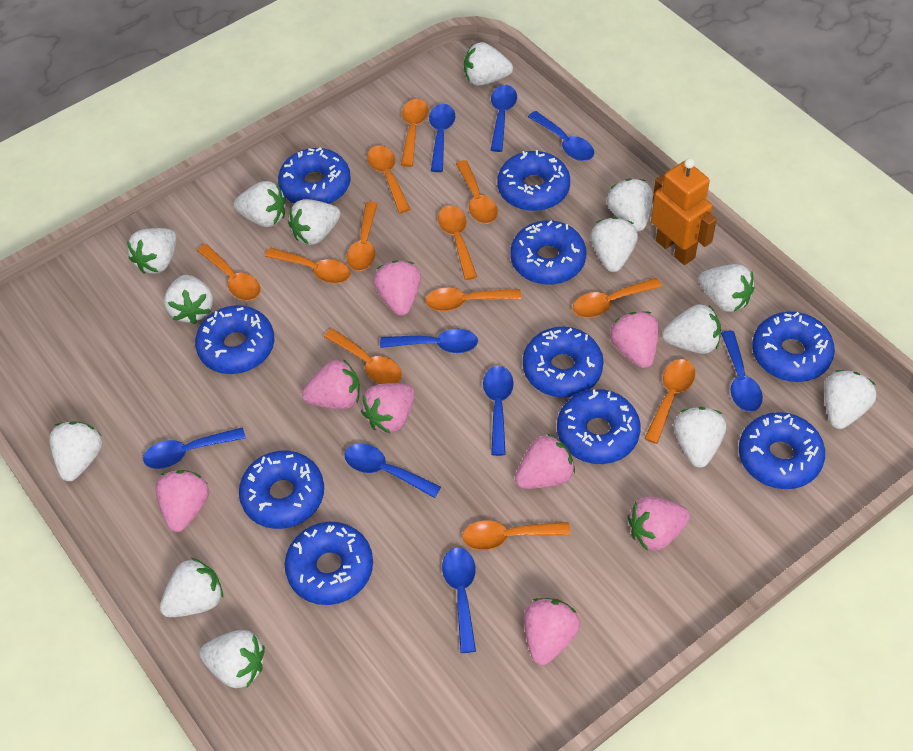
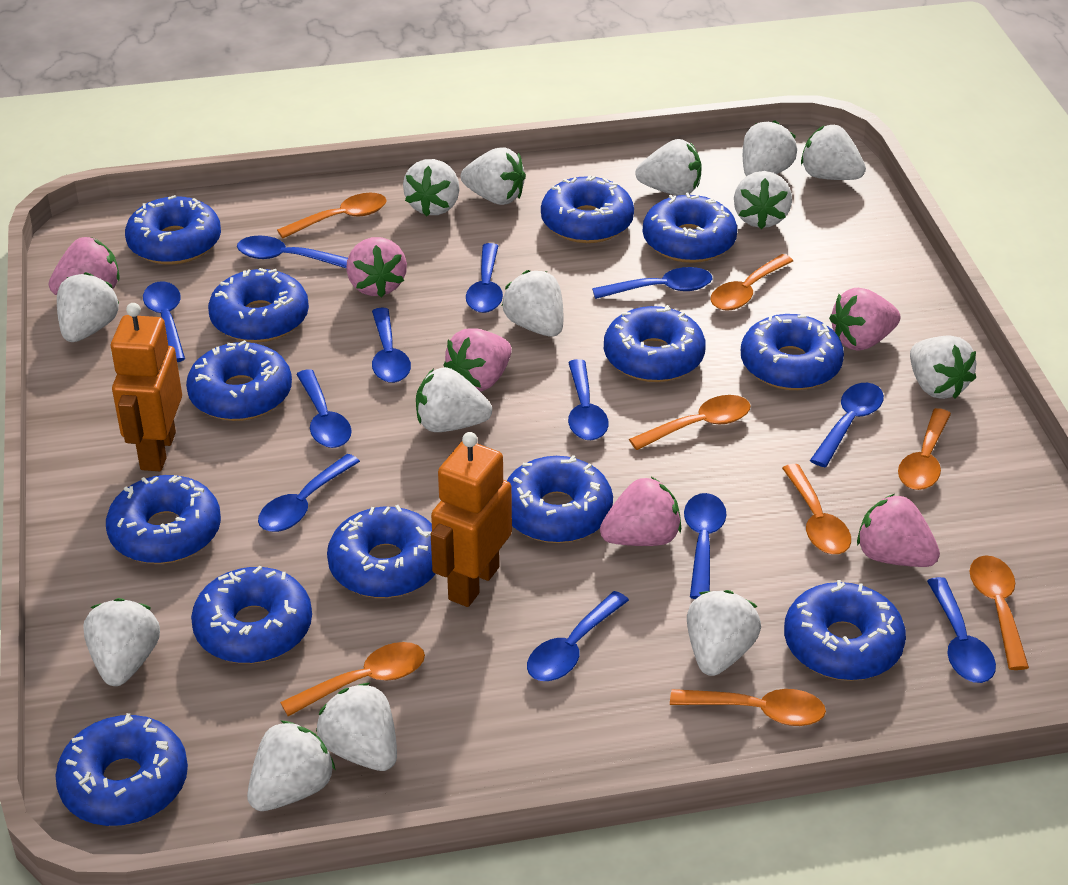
blue donut: 10 -> 13
blue spoon: 9 -> 12
orange robot: 1 -> 2
orange spoon: 12 -> 8
pink strawberry: 8 -> 6

